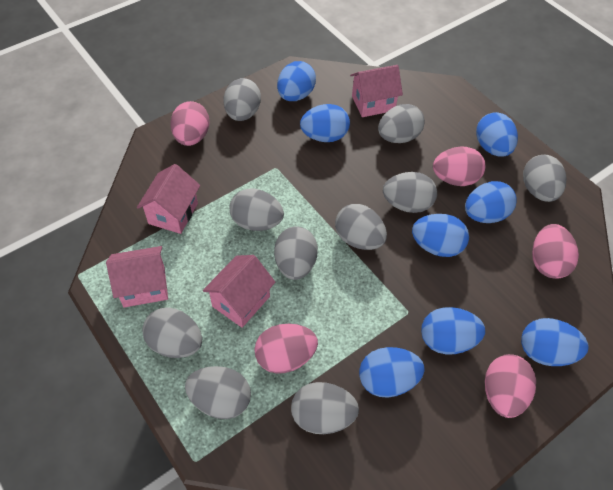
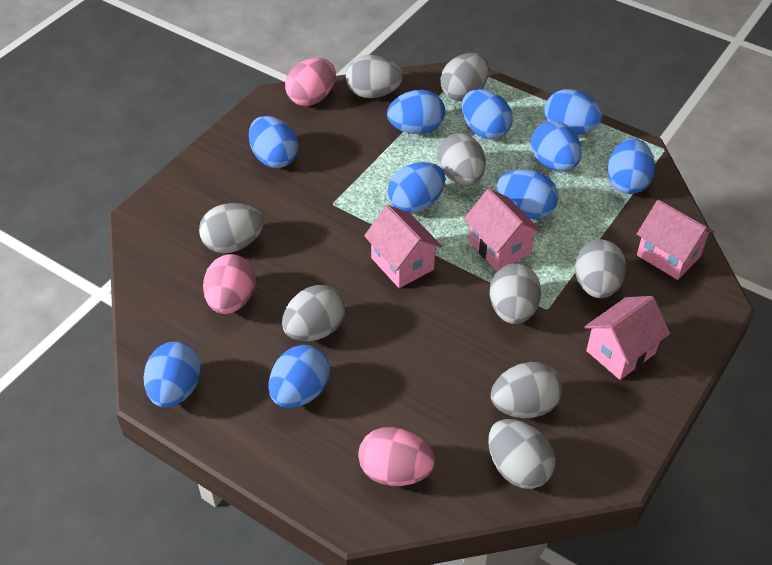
blue egg: 8 -> 10
grey egg: 10 -> 9
pink egg: 5 -> 3

